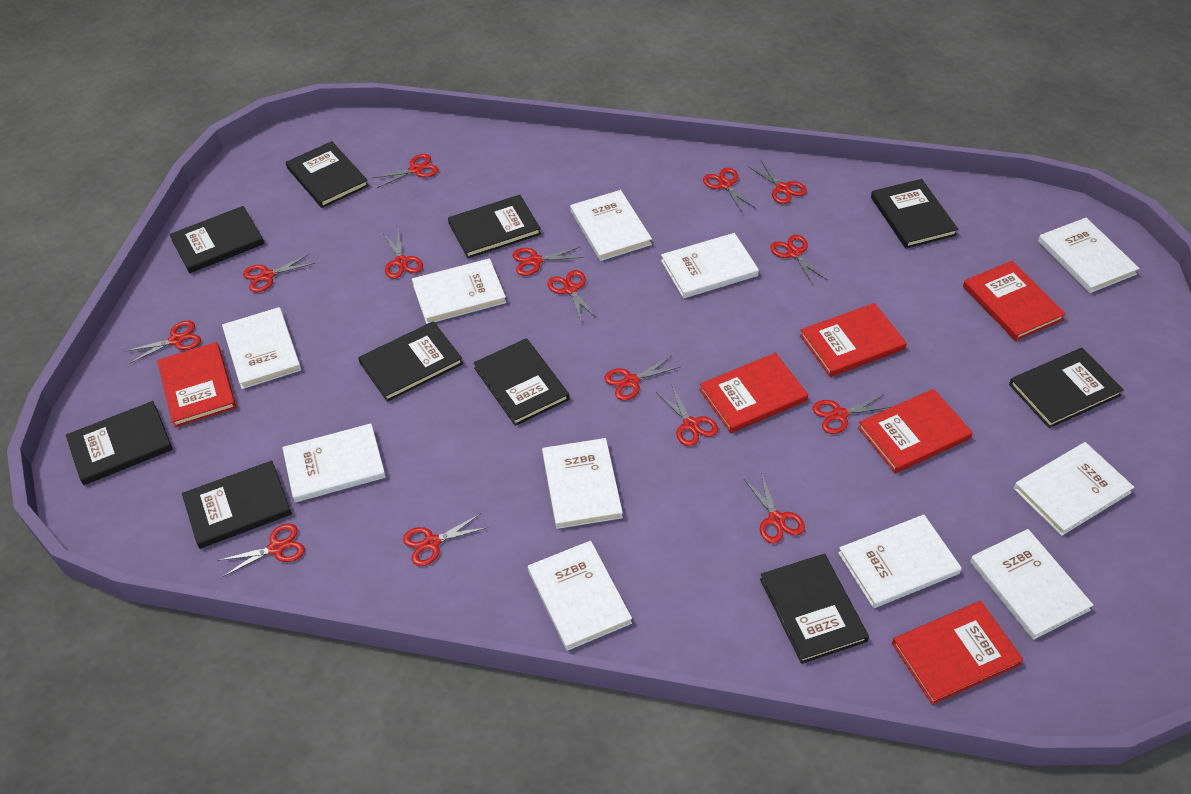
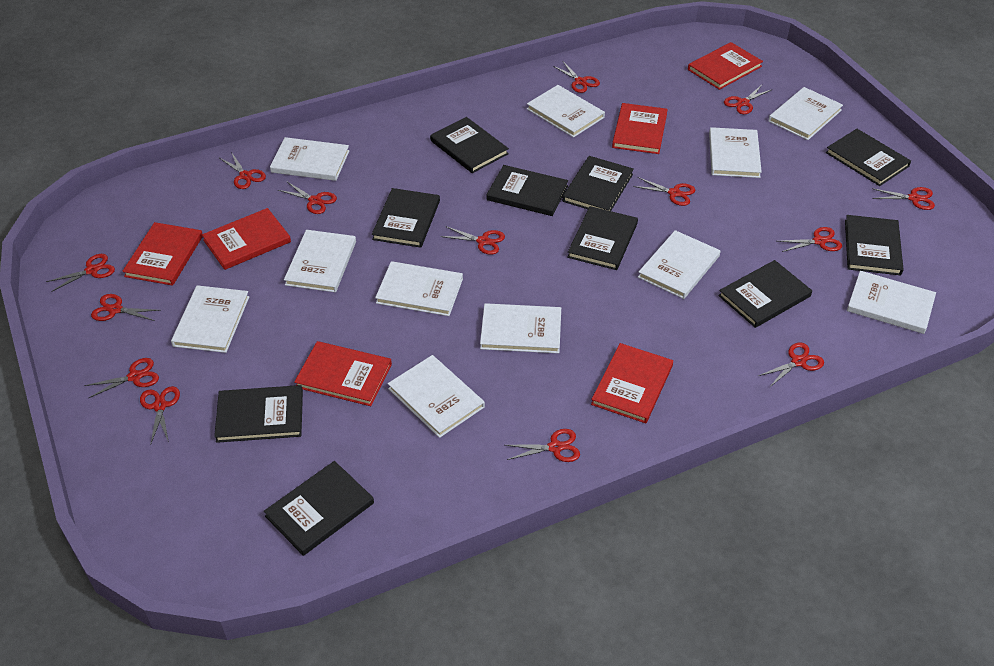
red scissors: 15 -> 14

